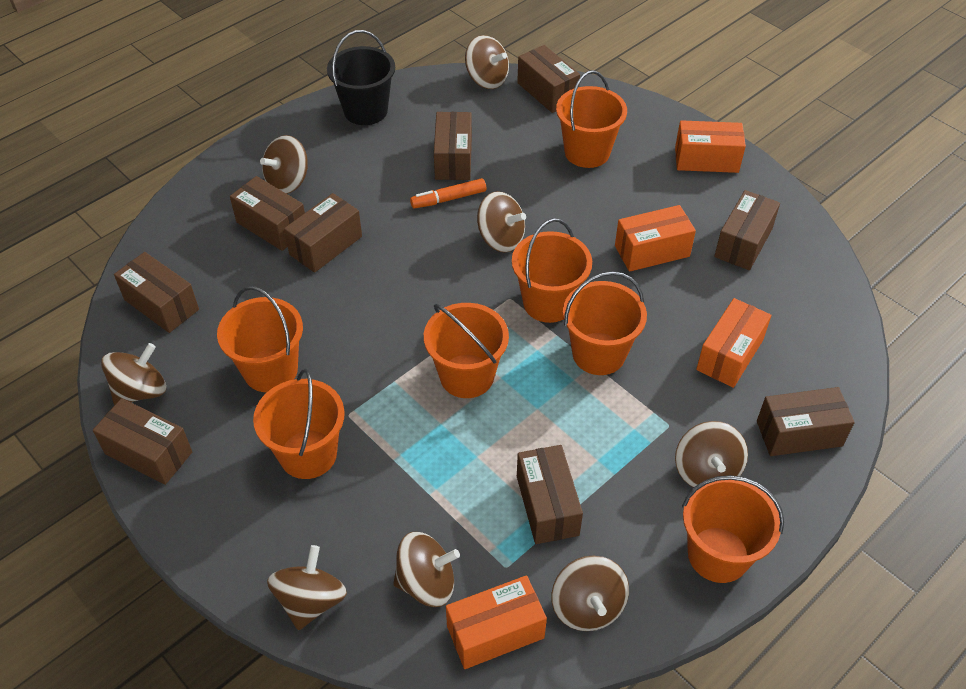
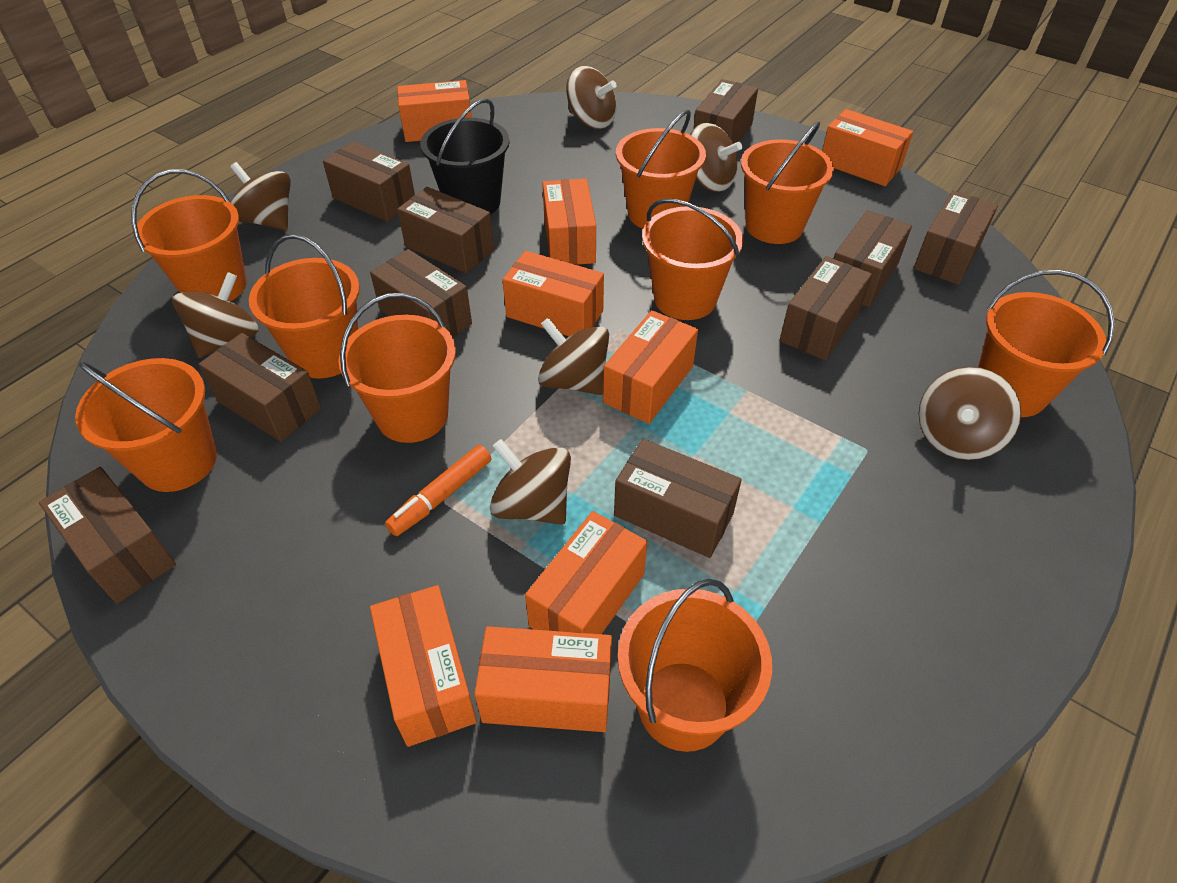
brown box: 9 -> 10
brown spinning top: 8 -> 7
orange box: 4 -> 8
orange bucket: 7 -> 9

